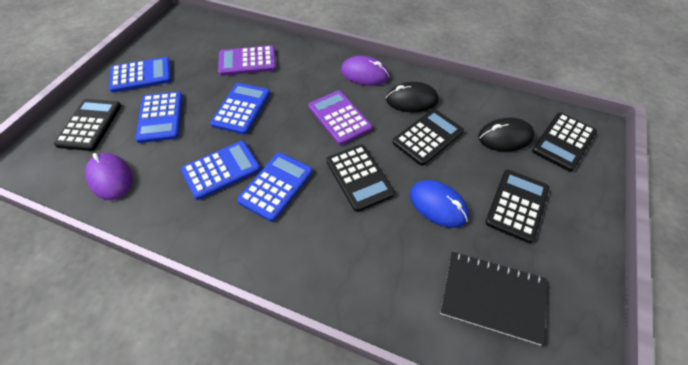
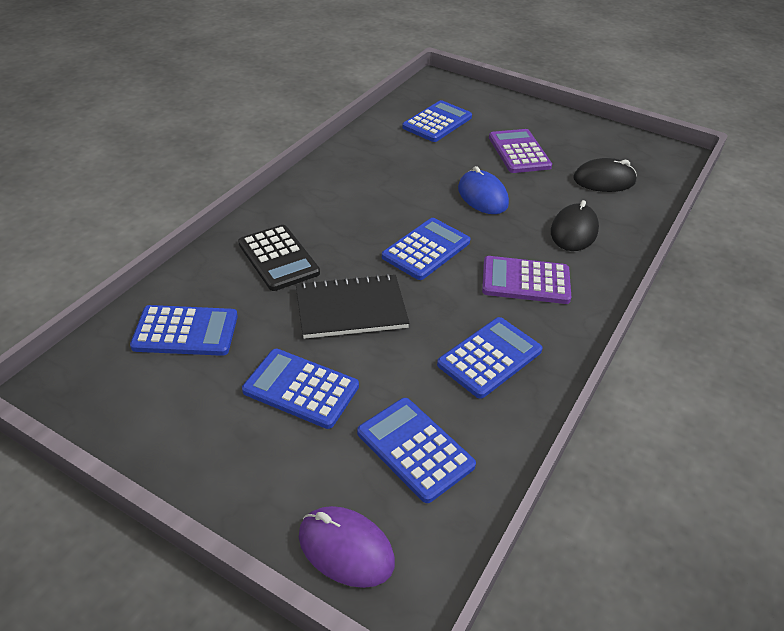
black calculator: 5 -> 1
blue calculator: 5 -> 6
purple mouse: 2 -> 1

